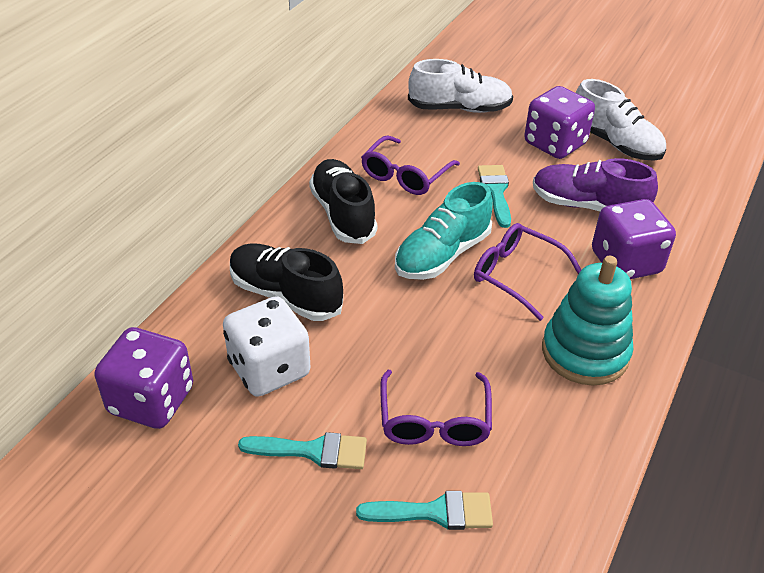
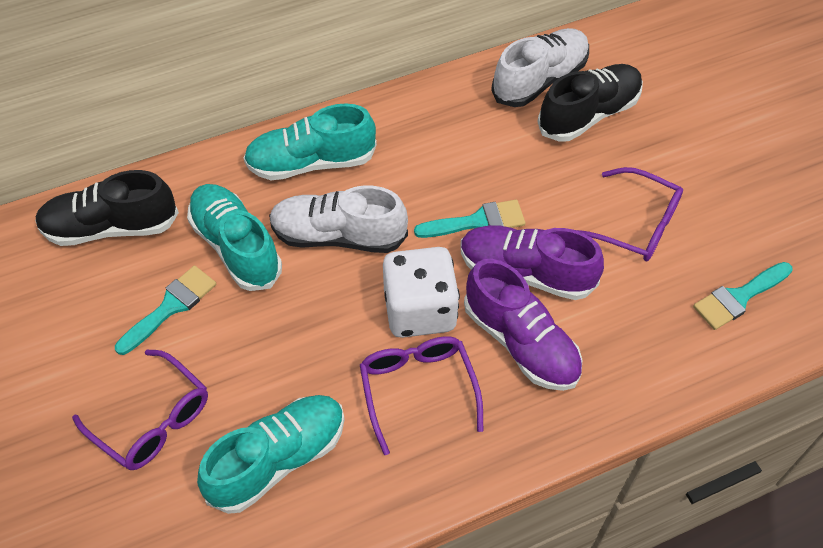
purple dice: 3 -> 0
purple shoe: 1 -> 2
turquoise shoe: 1 -> 3
turquoise stacking toy: 1 -> 0

